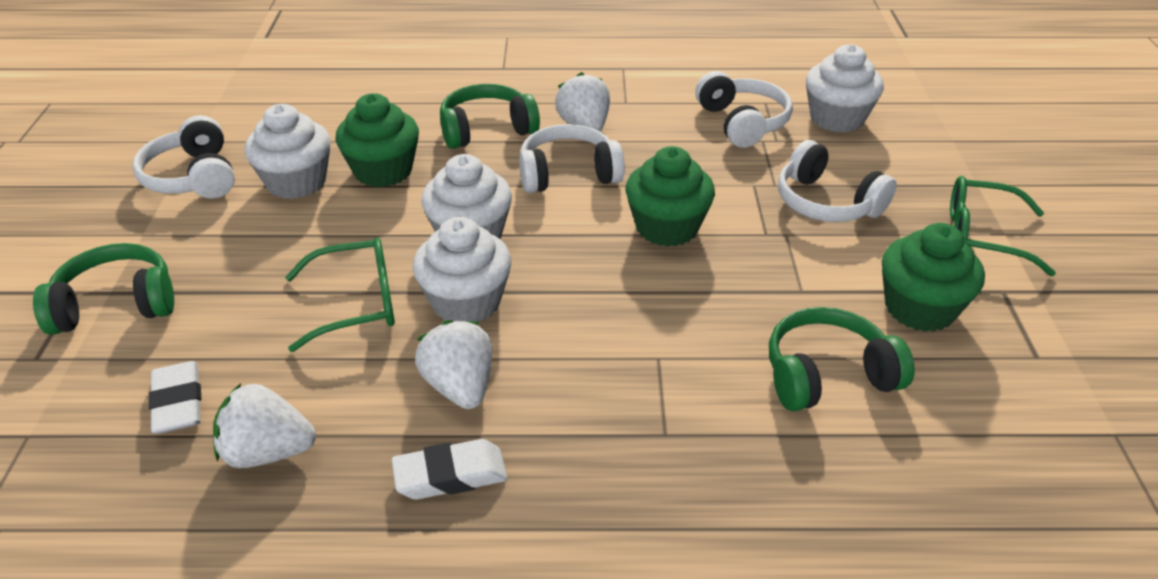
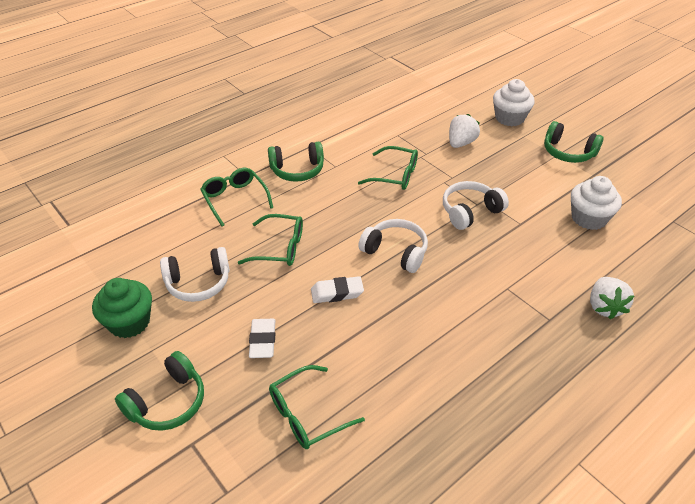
green cupcake: 3 -> 1
green glasses: 2 -> 4
white cupcake: 4 -> 2
white headphones: 4 -> 3
white strawberry: 3 -> 2

